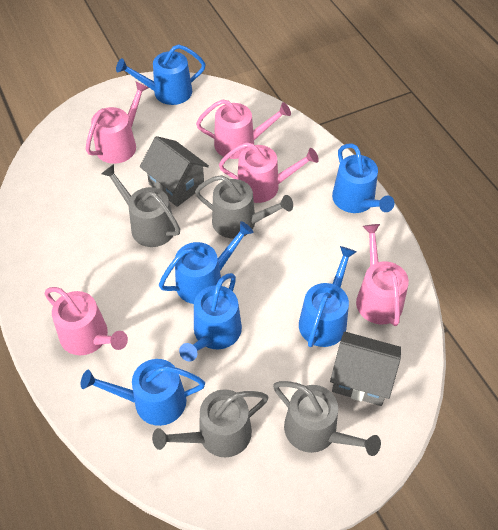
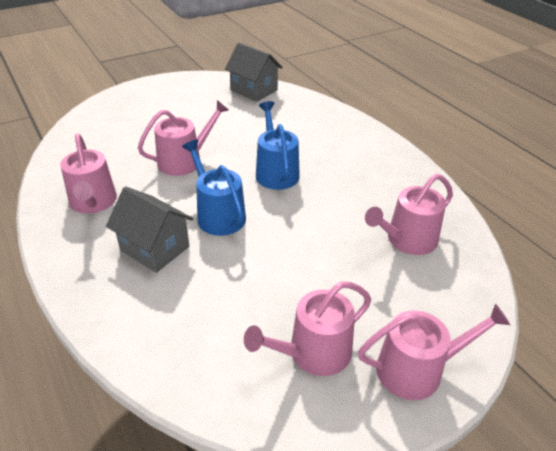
blue watering can: 6 -> 2
grey watering can: 4 -> 0

